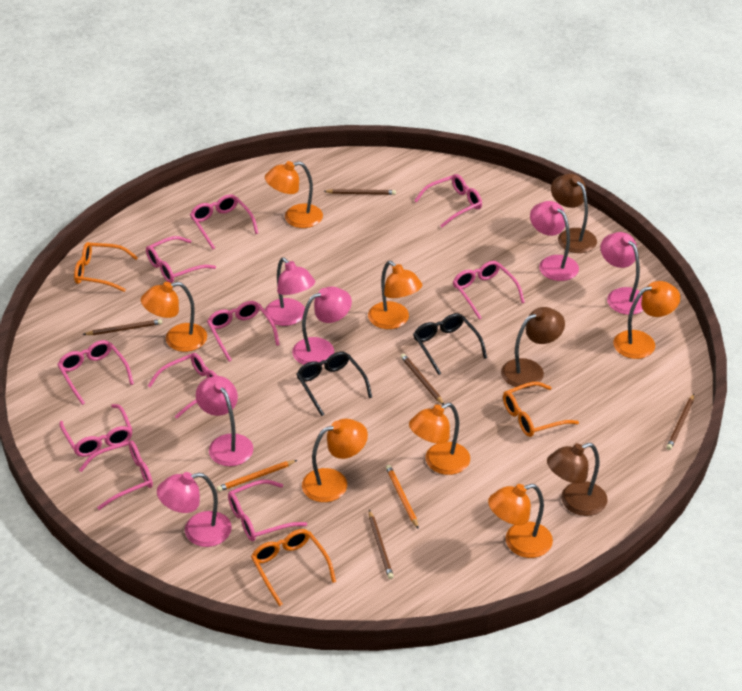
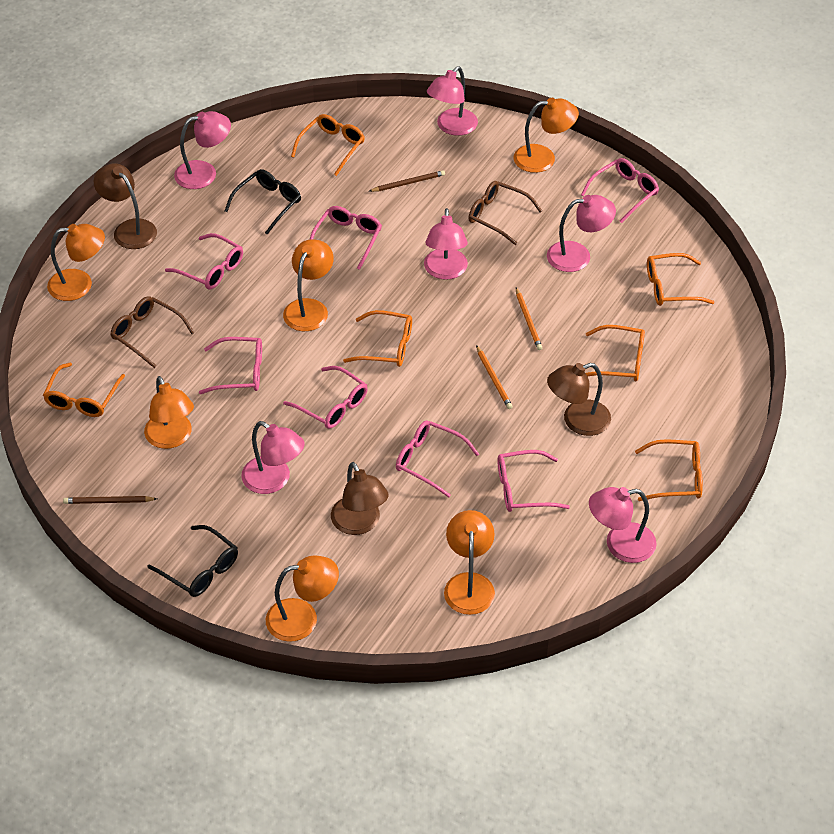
brown glasses: 0 -> 2
brown pencil: 5 -> 2
orange glasses: 3 -> 6
orange lamp: 7 -> 6
pink glasses: 10 -> 7

